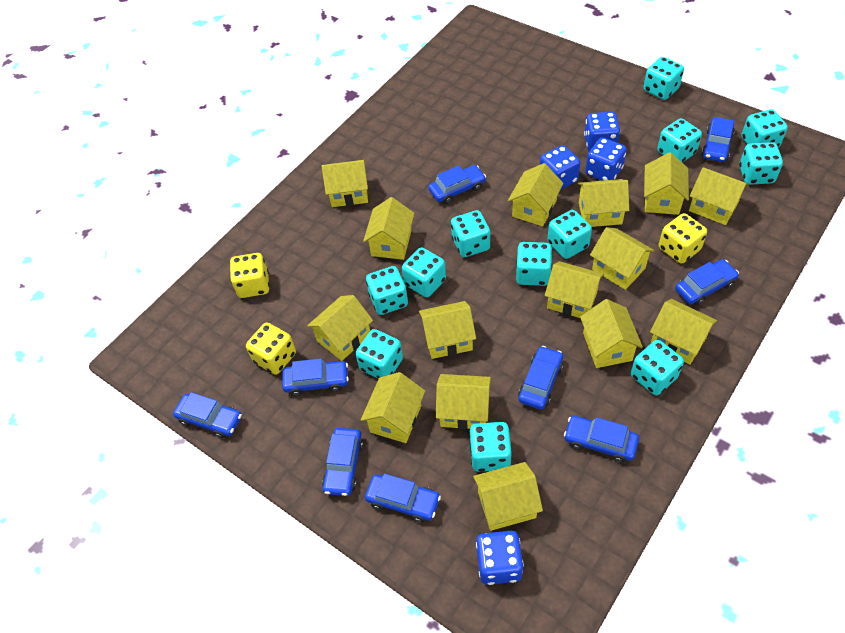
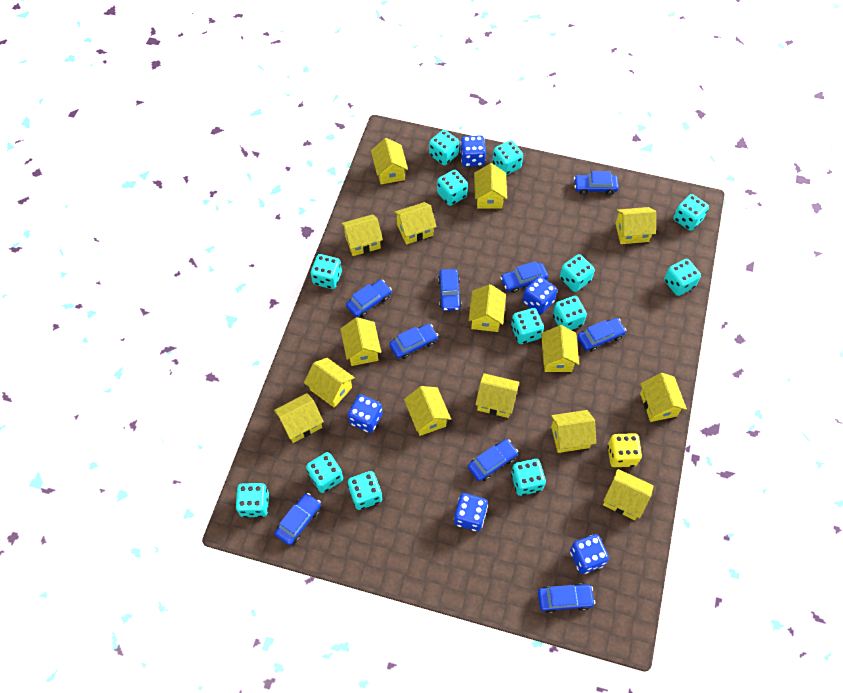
blue dice: 4 -> 5
turquoise dice: 12 -> 13
yellow dice: 3 -> 1

